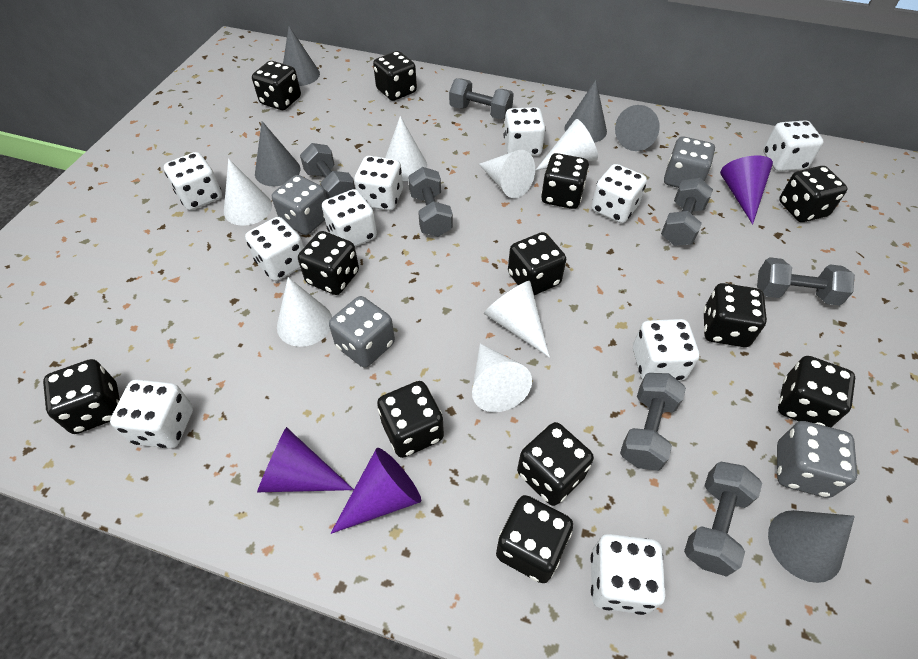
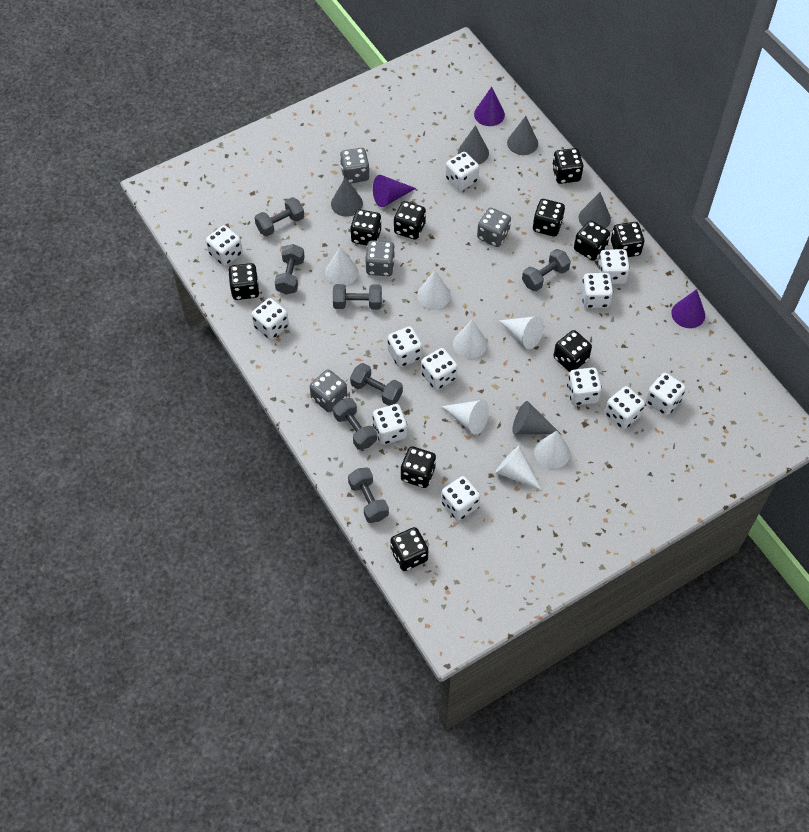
black dice: 12 -> 10
white dice: 10 -> 12

